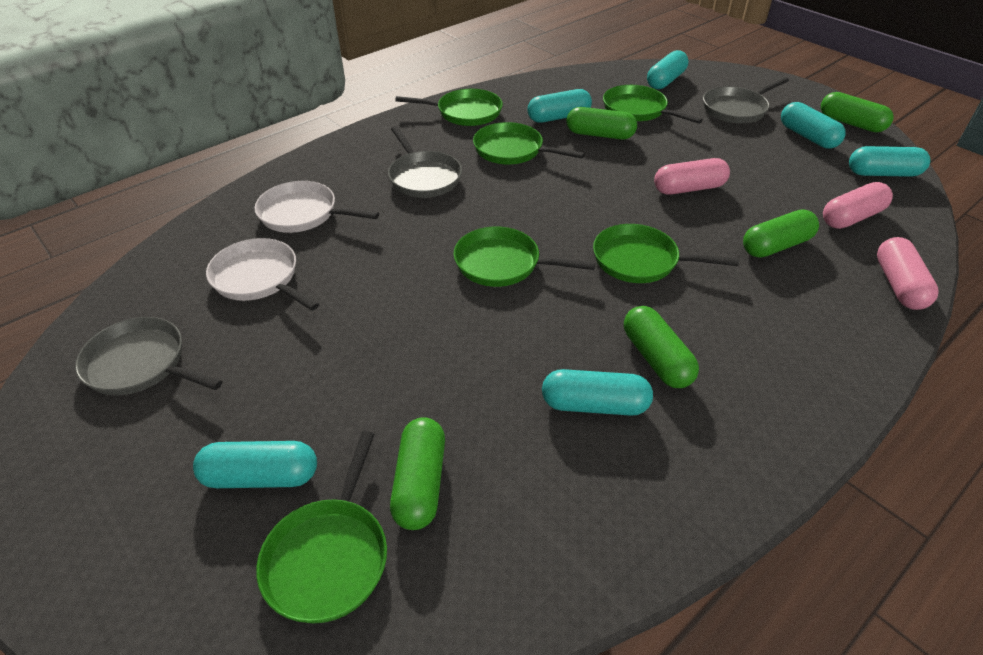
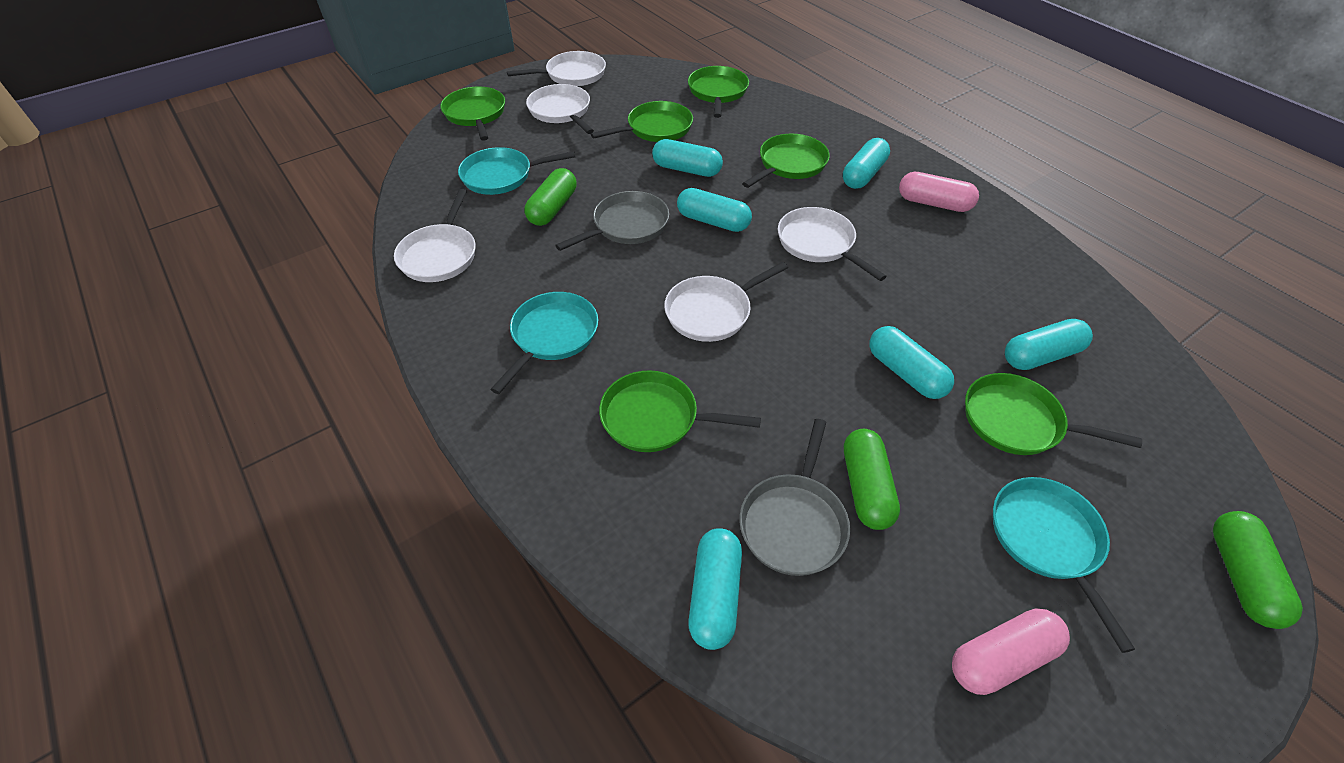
green capsule: 5 -> 3
grey pan: 3 -> 2
pink capsule: 3 -> 2
turquoise pan: 0 -> 3
white pan: 2 -> 5

